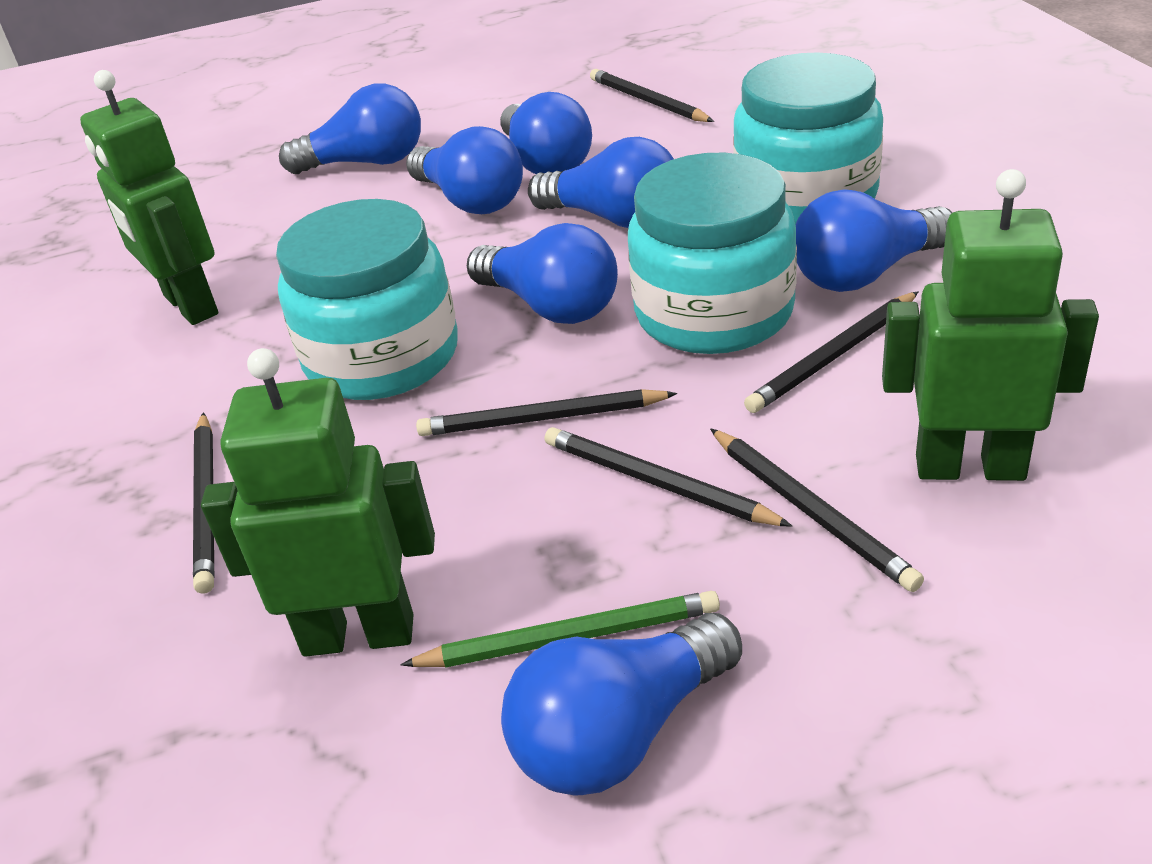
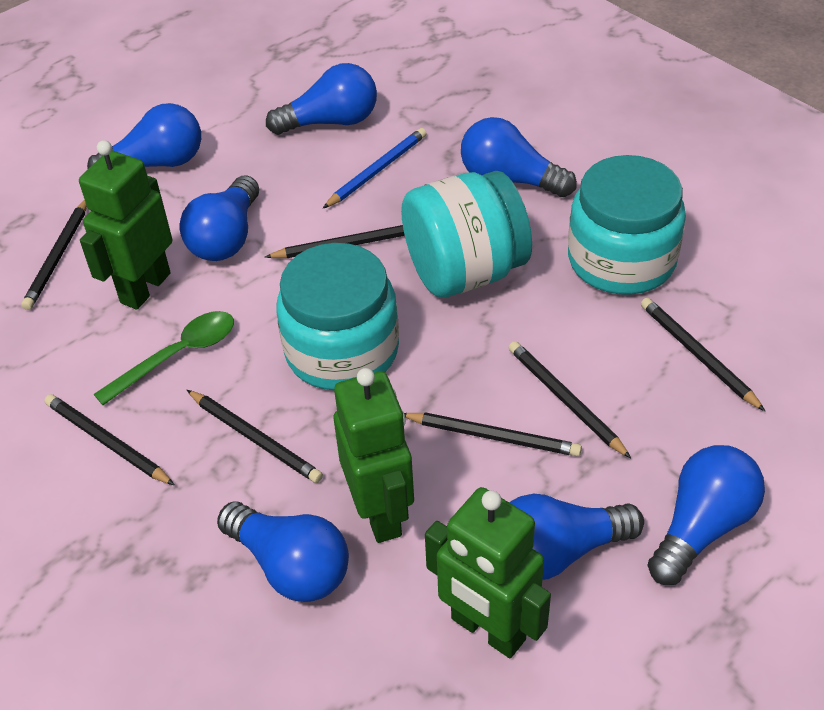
black pencil: 6 -> 7
blue pencil: 0 -> 1
green pencil: 1 -> 0
green spoon: 0 -> 1

